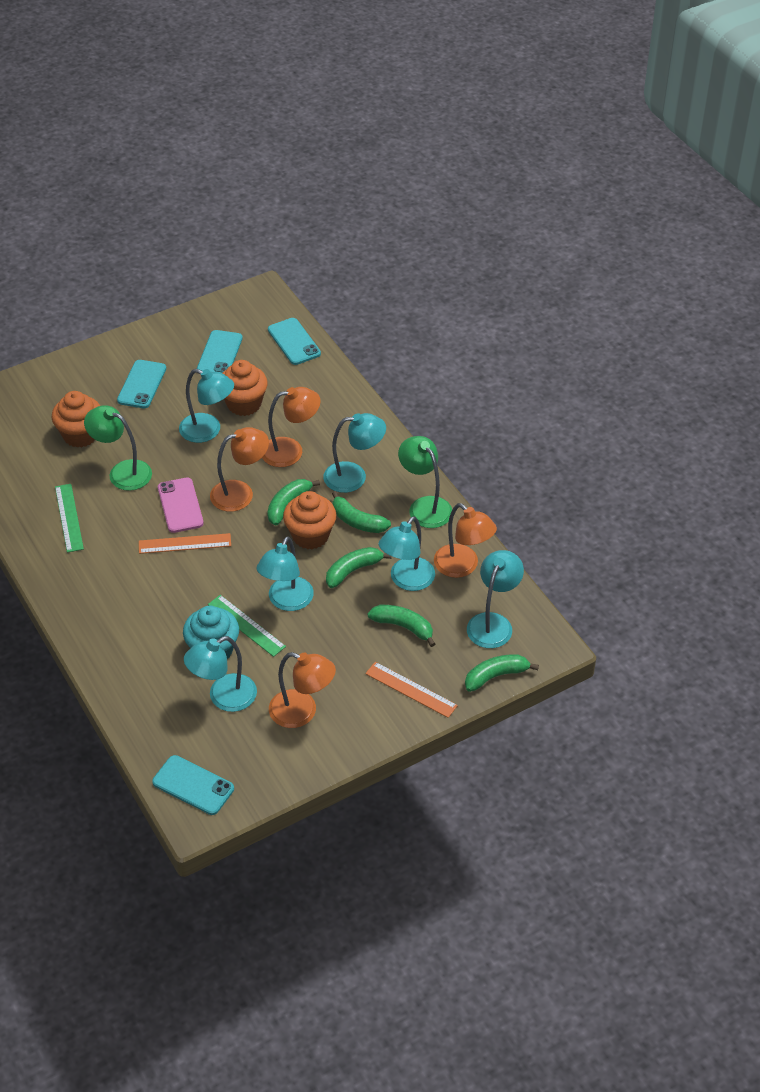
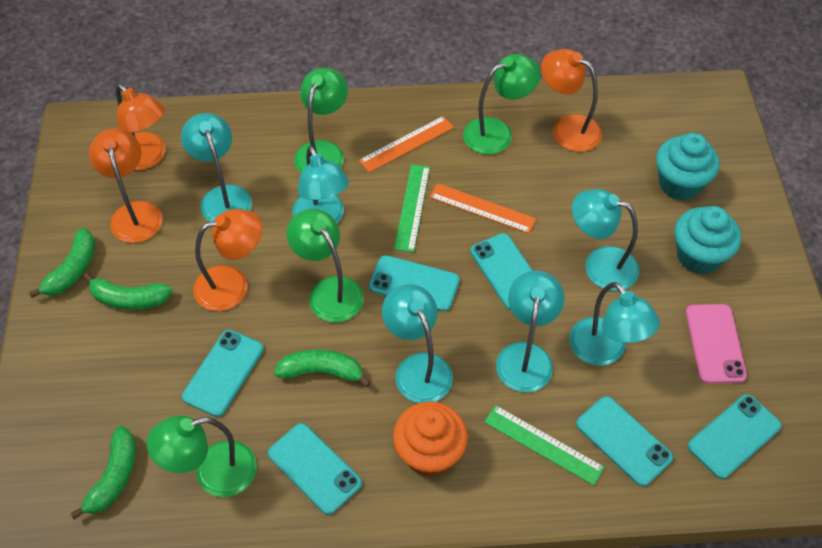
green banana: 5 -> 4
green lamp: 2 -> 4
orange cupcake: 3 -> 1
turquoise cupcake: 1 -> 2
turquoise phone: 4 -> 6

